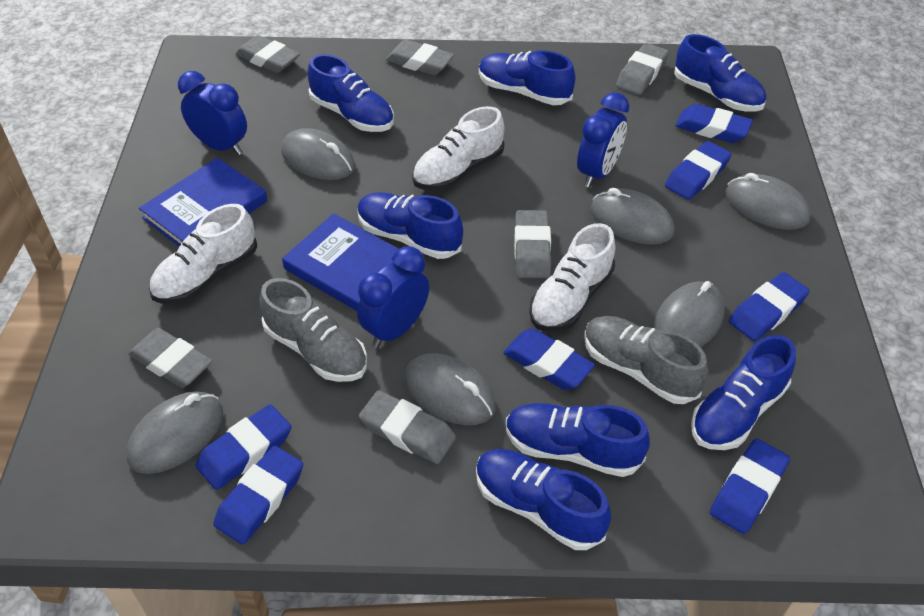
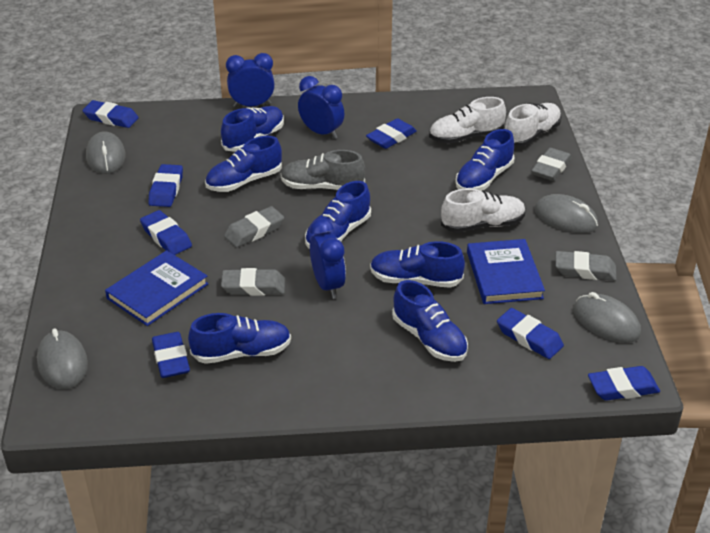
grey eraser: 6 -> 4
grey mouse: 6 -> 4
grey shoe: 2 -> 1

